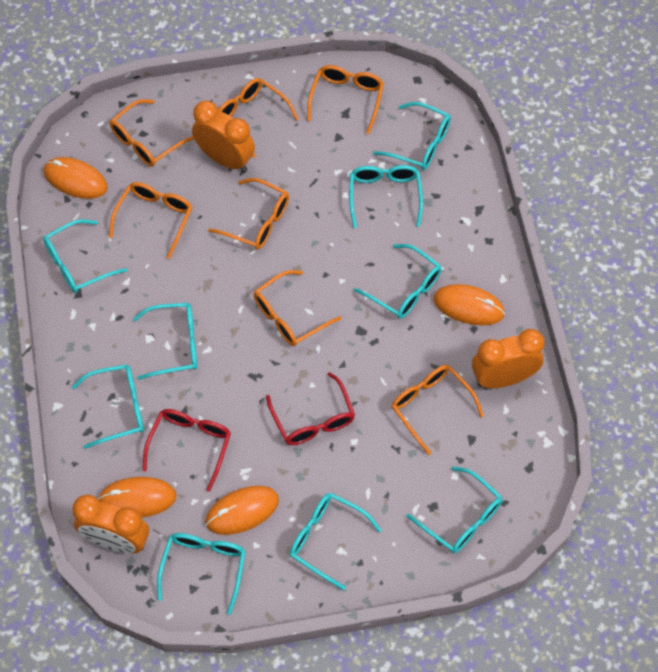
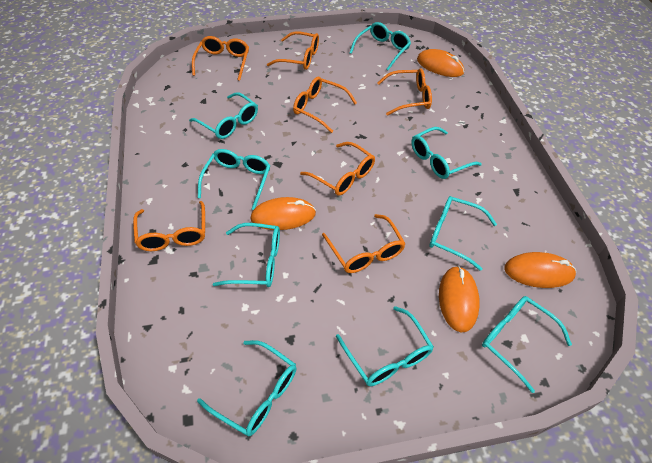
orange clock: 3 -> 0
red glasses: 2 -> 0

